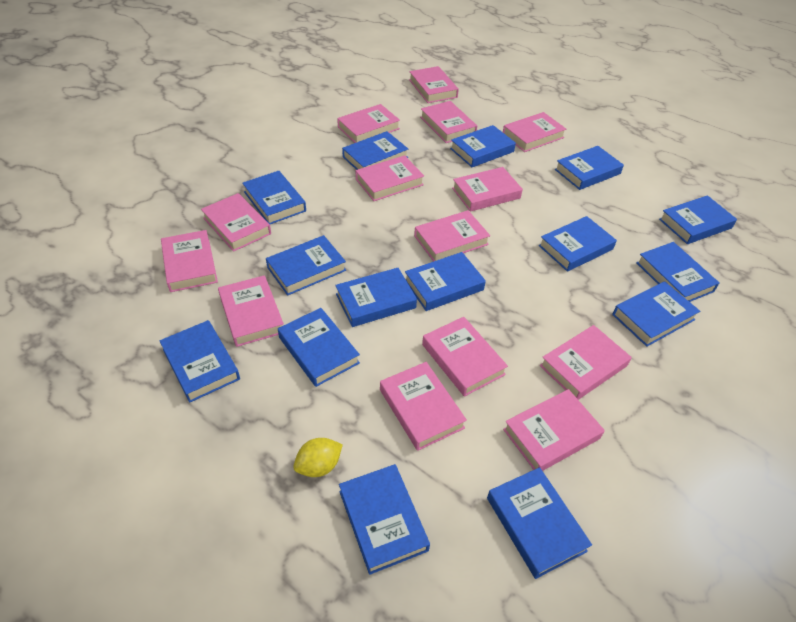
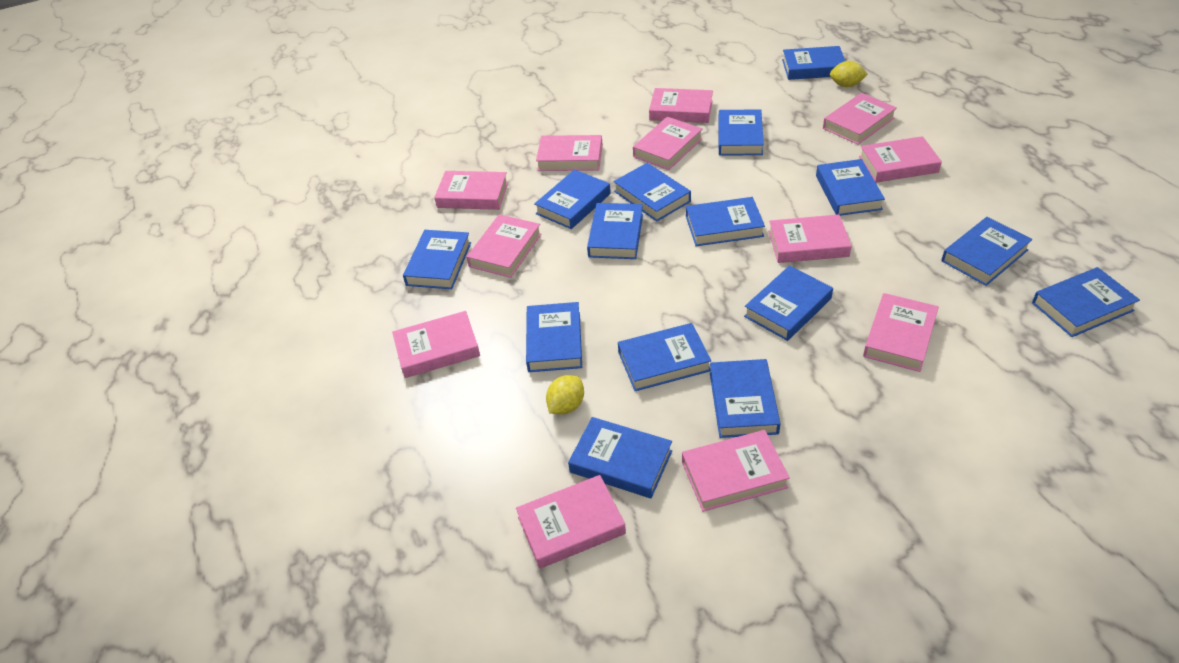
pink book: 14 -> 12
yellow lemon: 1 -> 2

